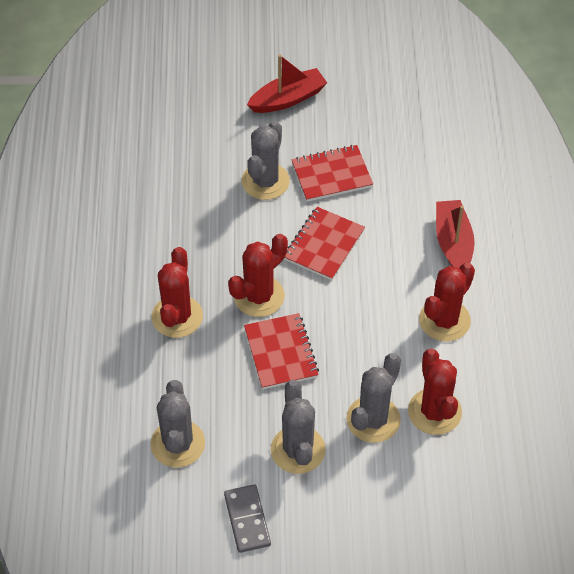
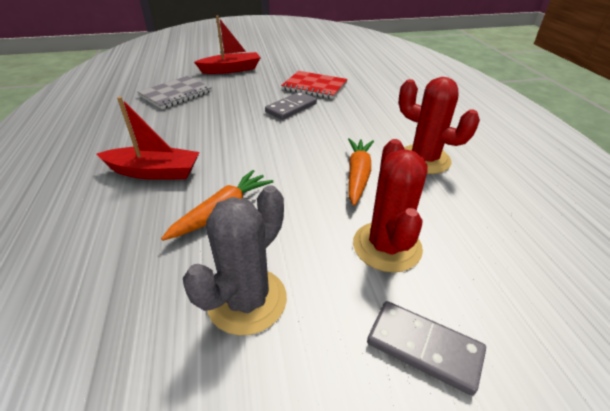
grey cactus: 4 -> 1
grey domino: 1 -> 2
grey notebook: 0 -> 1
orange carrot: 0 -> 2
red cactus: 4 -> 2
red notebook: 3 -> 1

